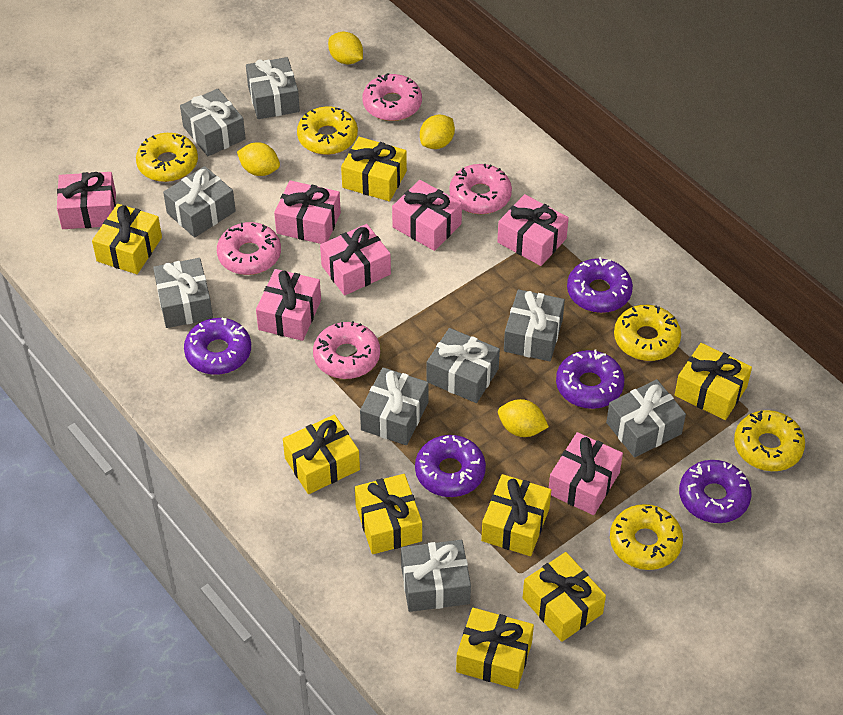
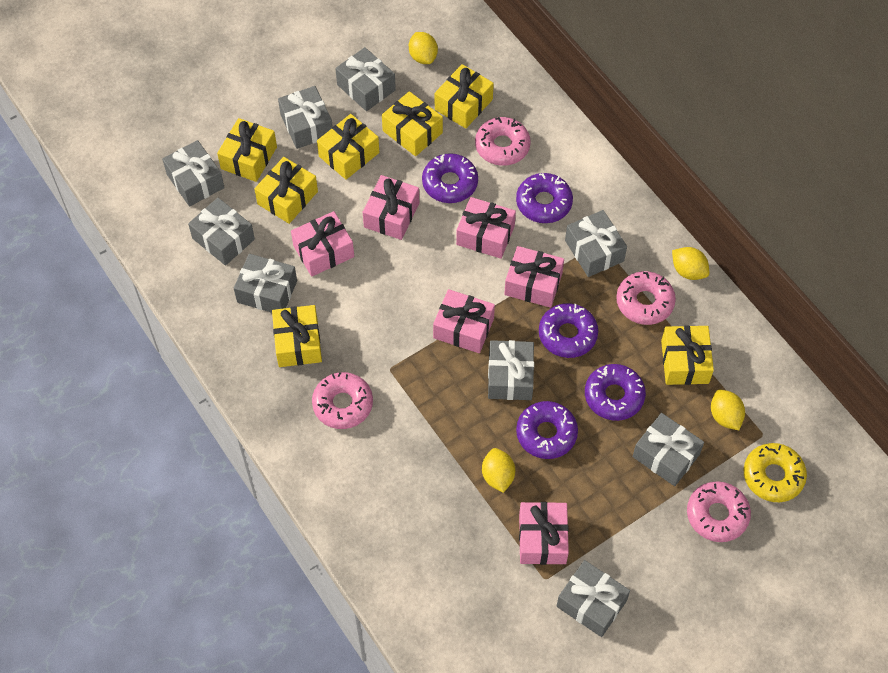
pink gift: 7 -> 6
yellow donut: 5 -> 1
yellow gift: 8 -> 7

